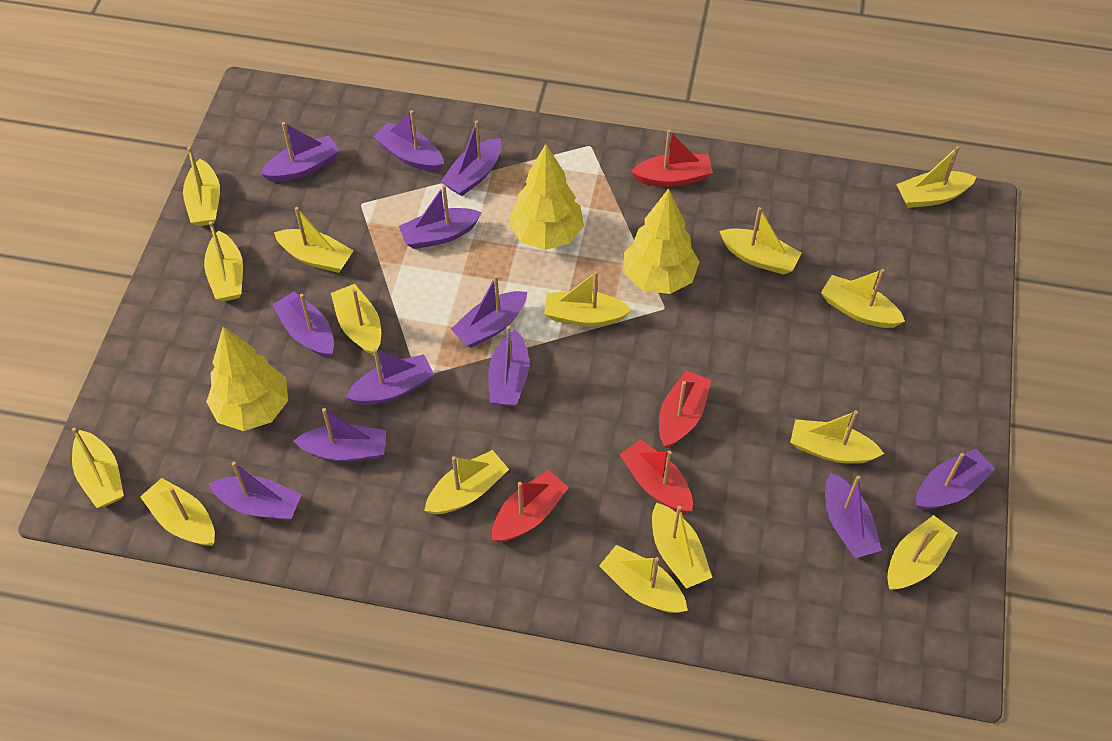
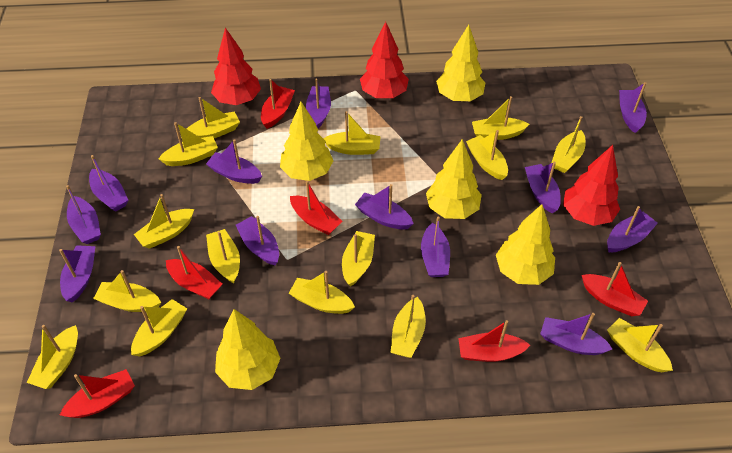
red boat: 4 -> 6
red tree: 0 -> 3
yellow tree: 3 -> 5

